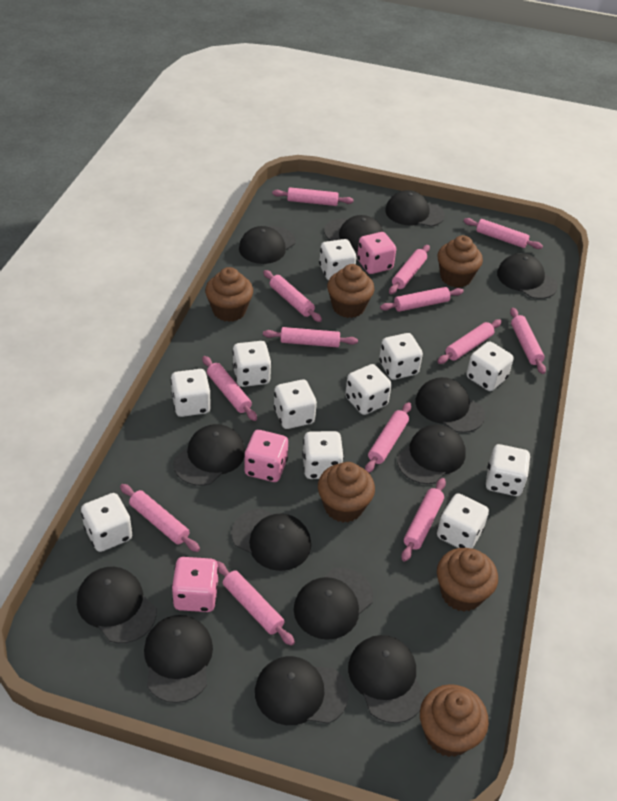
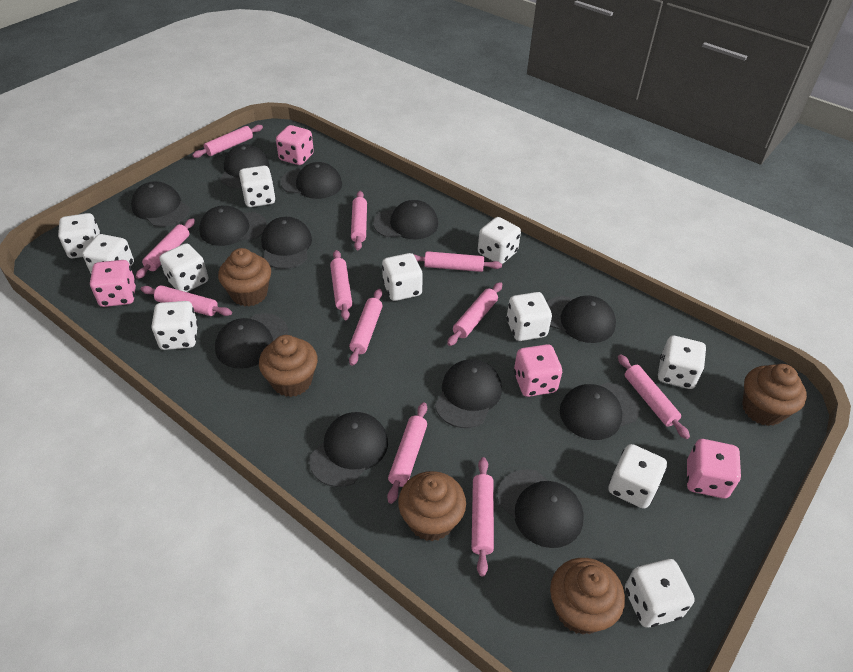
black cap: 13 -> 12
brown cupcake: 6 -> 5
pink dice: 3 -> 4
pink rolling pin: 13 -> 11

